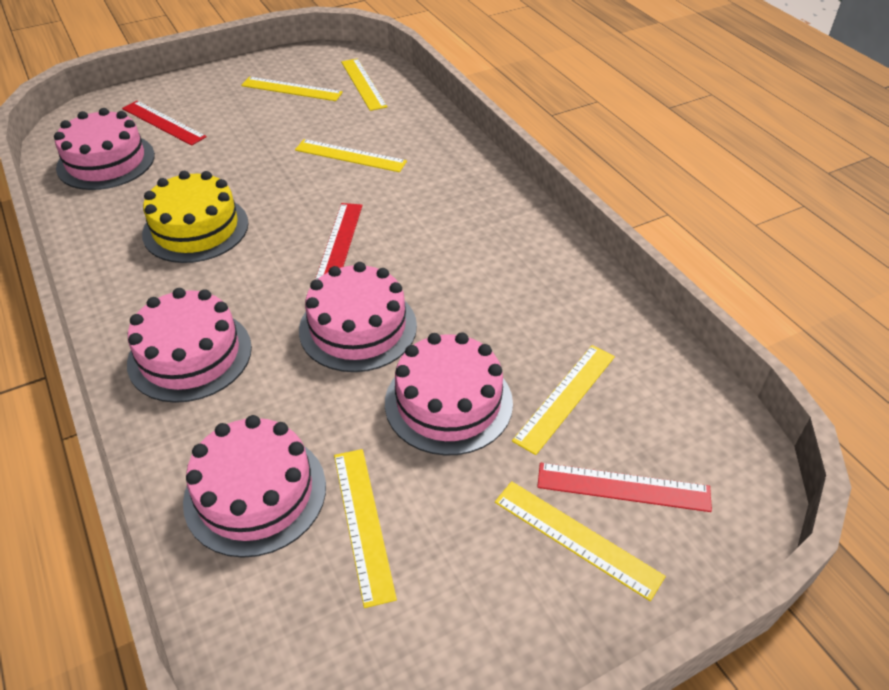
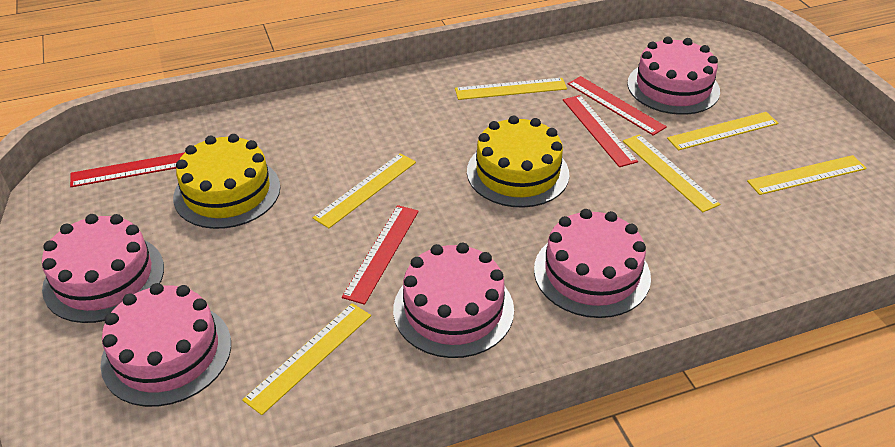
red ruler: 3 -> 4
yellow cake: 1 -> 2

